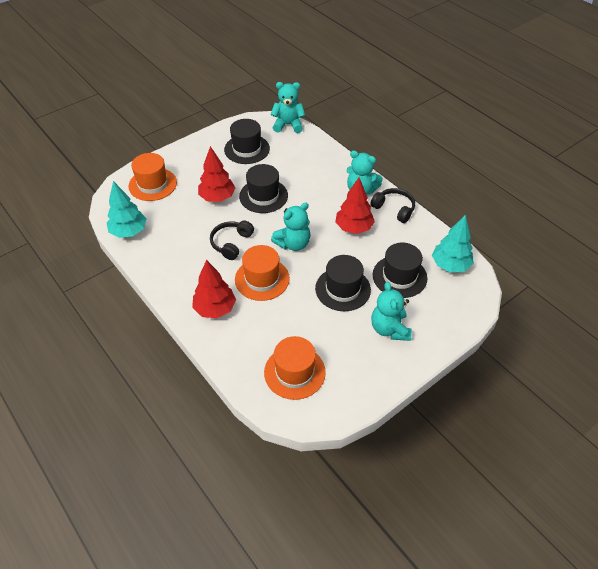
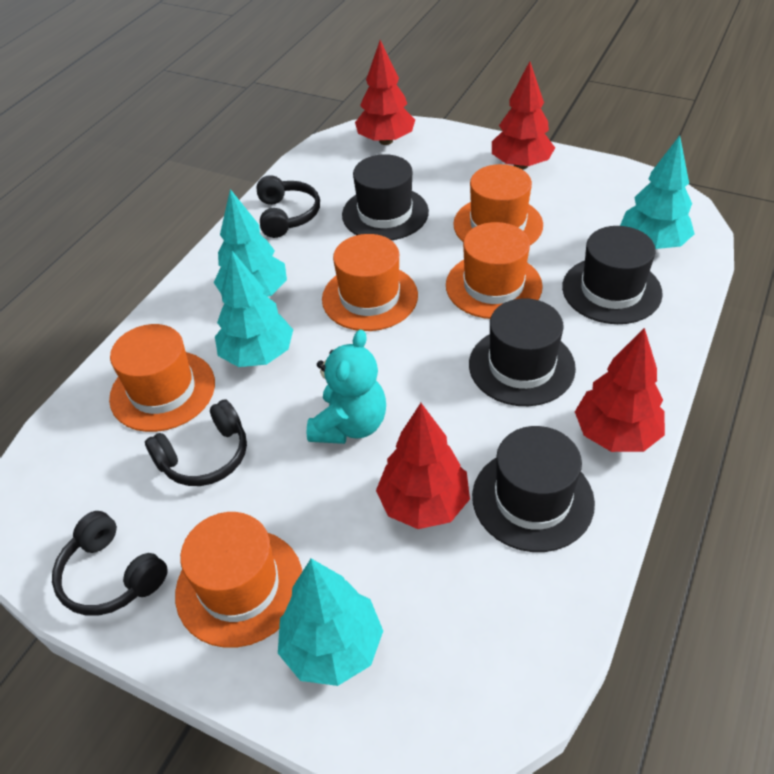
black headphones: 2 -> 3
orange hat: 3 -> 5
red tree: 3 -> 4
turquoise teddy bear: 4 -> 1
turquoise tree: 2 -> 4

